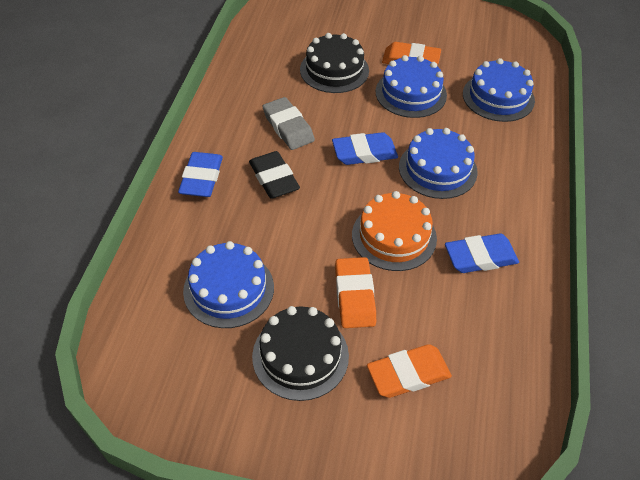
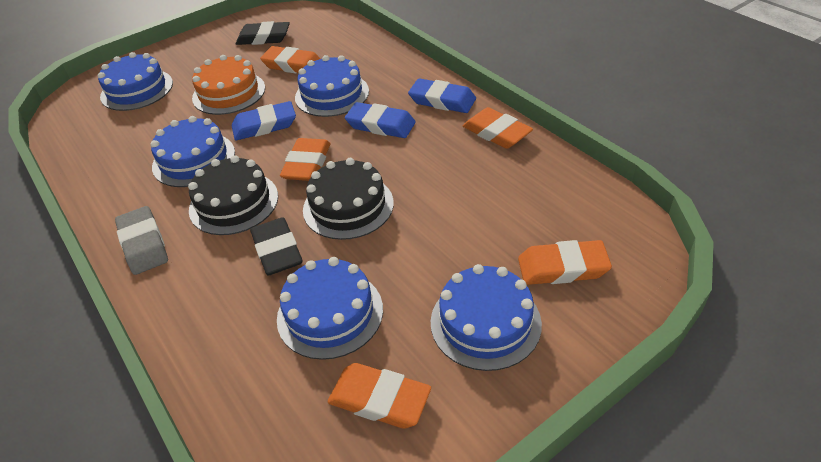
black eraser: 1 -> 2
blue cake: 4 -> 5
orange eraser: 3 -> 5

